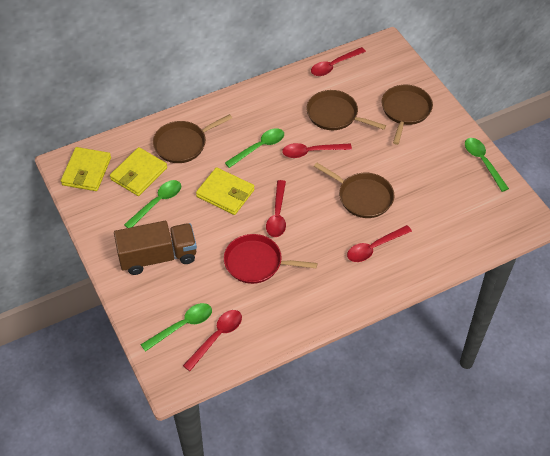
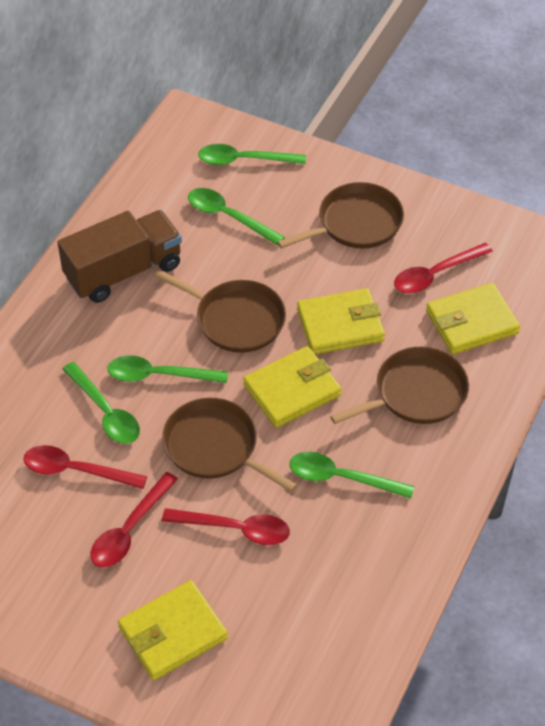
green spoon: 4 -> 5
red pan: 1 -> 0
red spoon: 5 -> 4
yellow wallet: 3 -> 4

